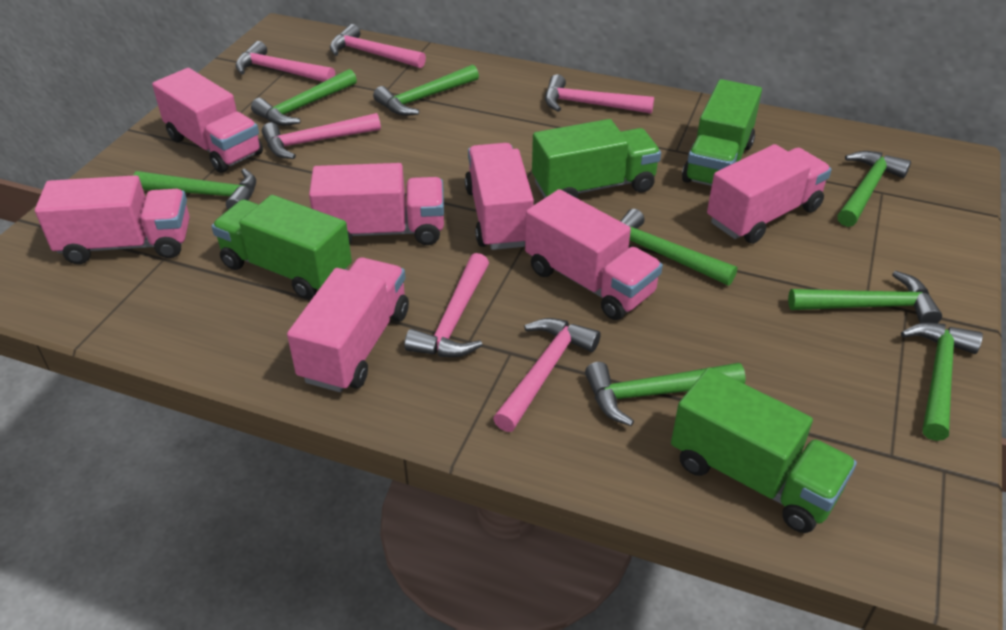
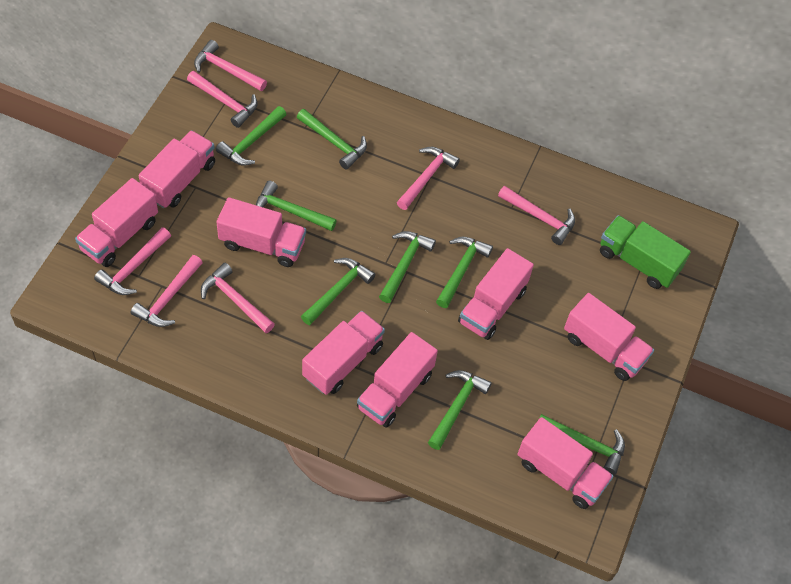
green truck: 4 -> 1
pink hammer: 6 -> 7
pink truck: 7 -> 8

